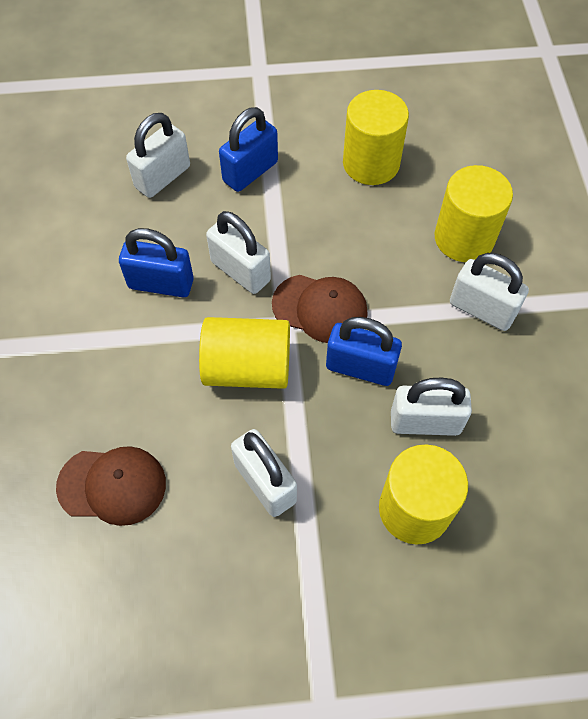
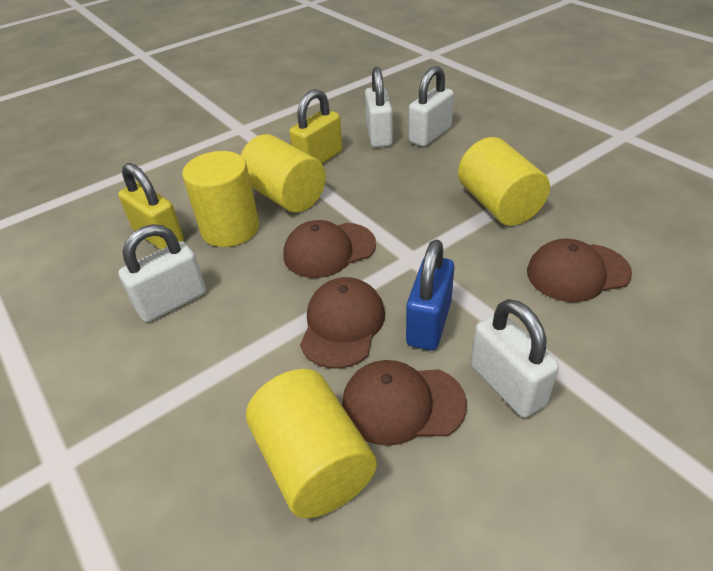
blue padlock: 3 -> 1
brown cap: 2 -> 4
white padlock: 5 -> 4
yellow padlock: 0 -> 2

